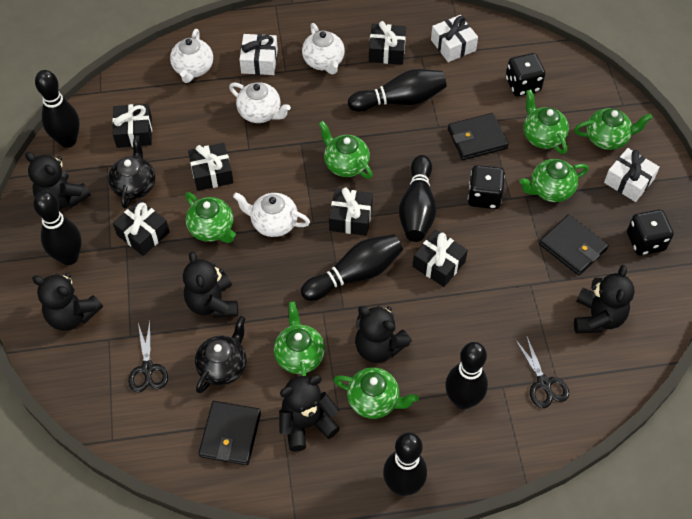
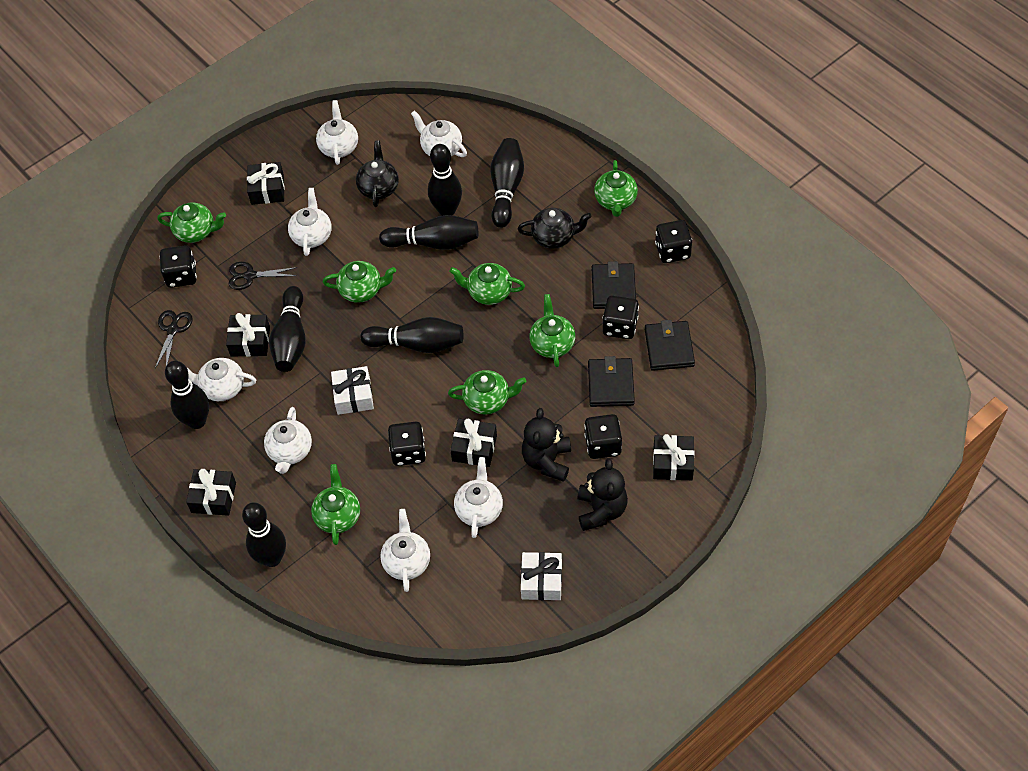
black dice: 3 -> 5
black gift: 6 -> 5
black teddy bear: 6 -> 2
white gift: 3 -> 2
white teapot: 4 -> 7

